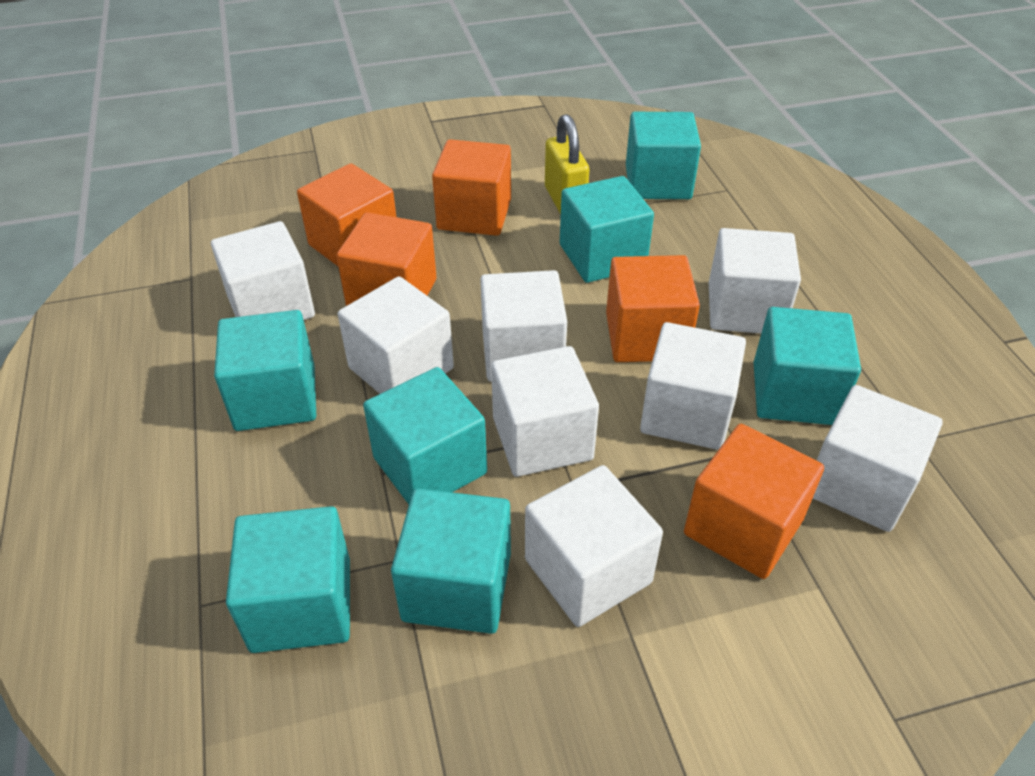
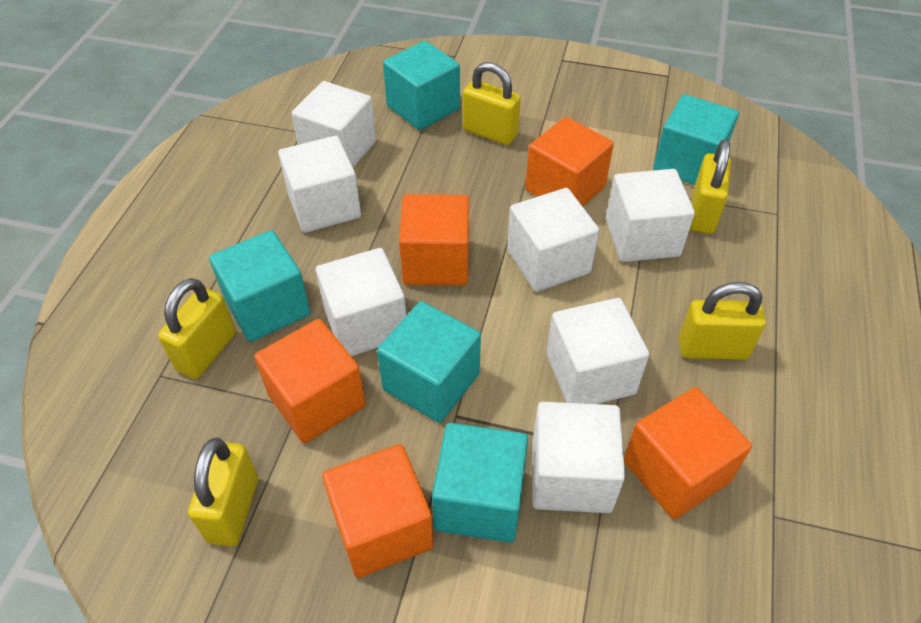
turquoise cube: 7 -> 5
white cube: 8 -> 7
yellow padlock: 1 -> 5

